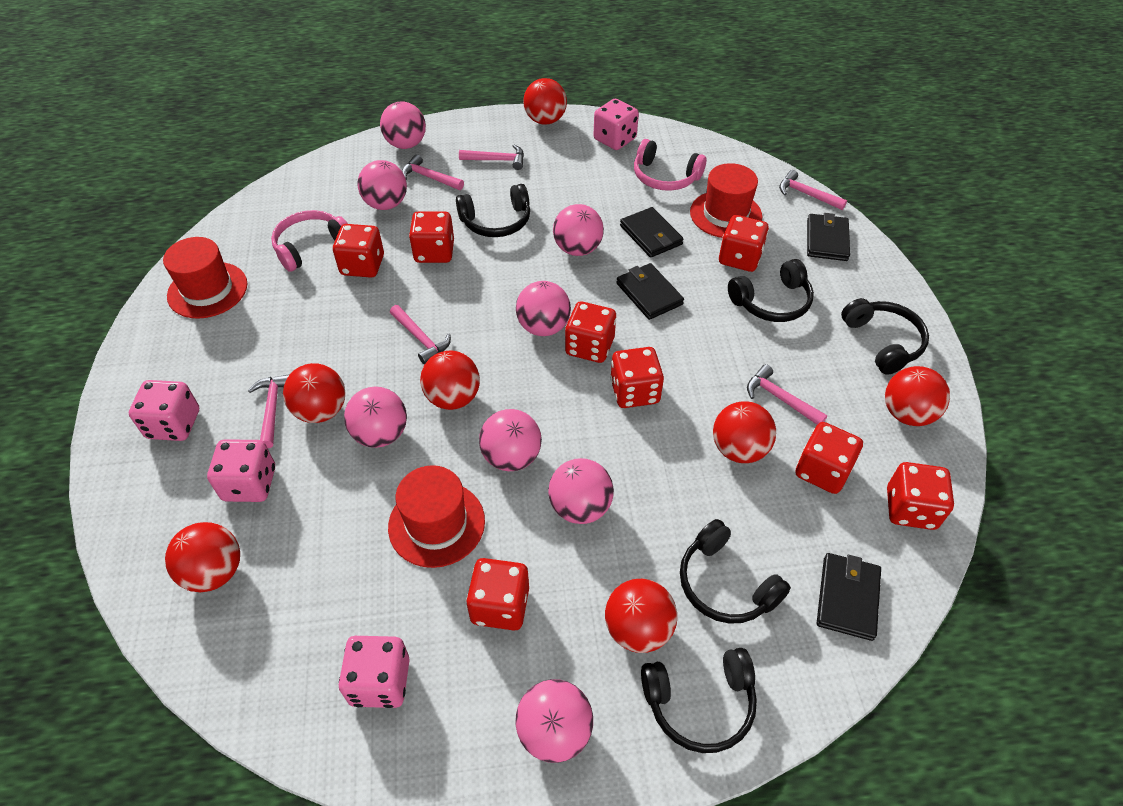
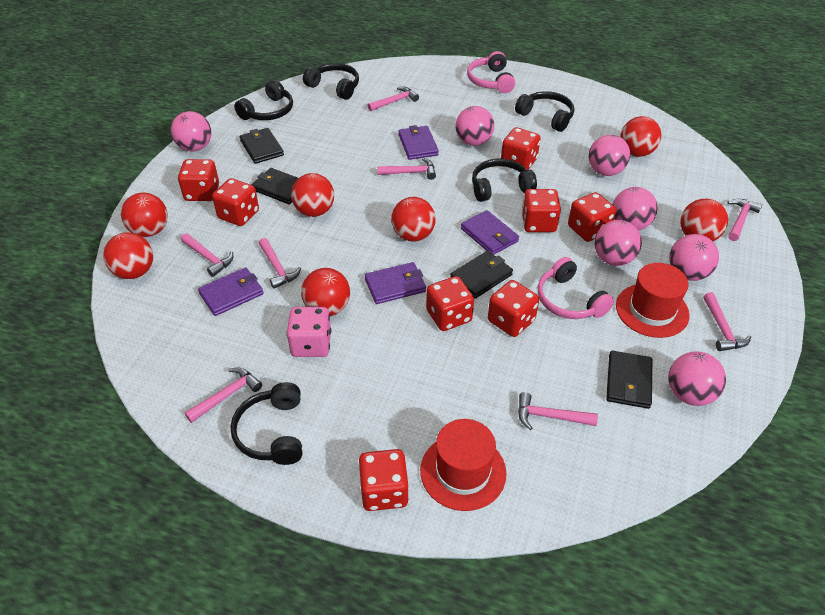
pink ball: 8 -> 7
pink dice: 4 -> 1
pink hammer: 6 -> 8
purple wallet: 0 -> 4
red hat: 3 -> 2

